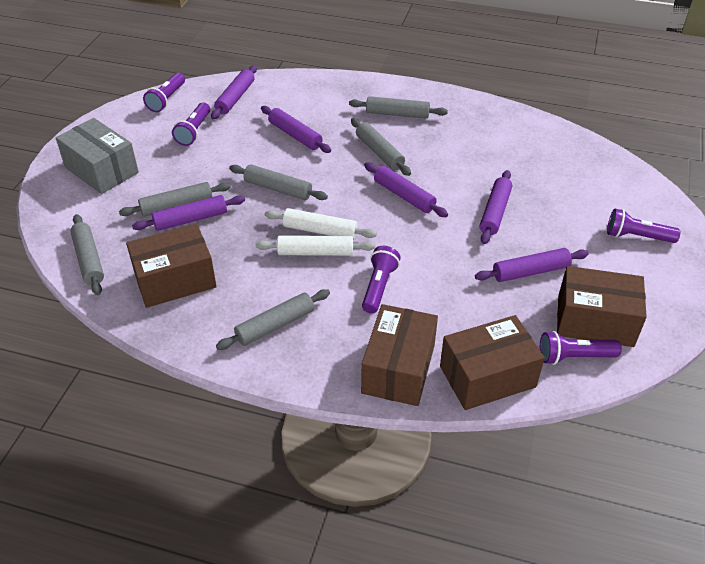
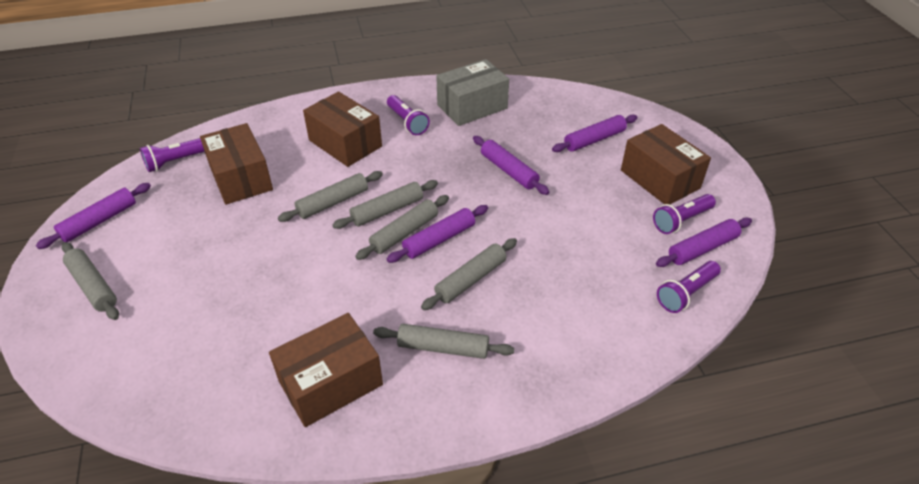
purple flashlight: 5 -> 4
purple rolling pin: 6 -> 5
white rolling pin: 2 -> 0

